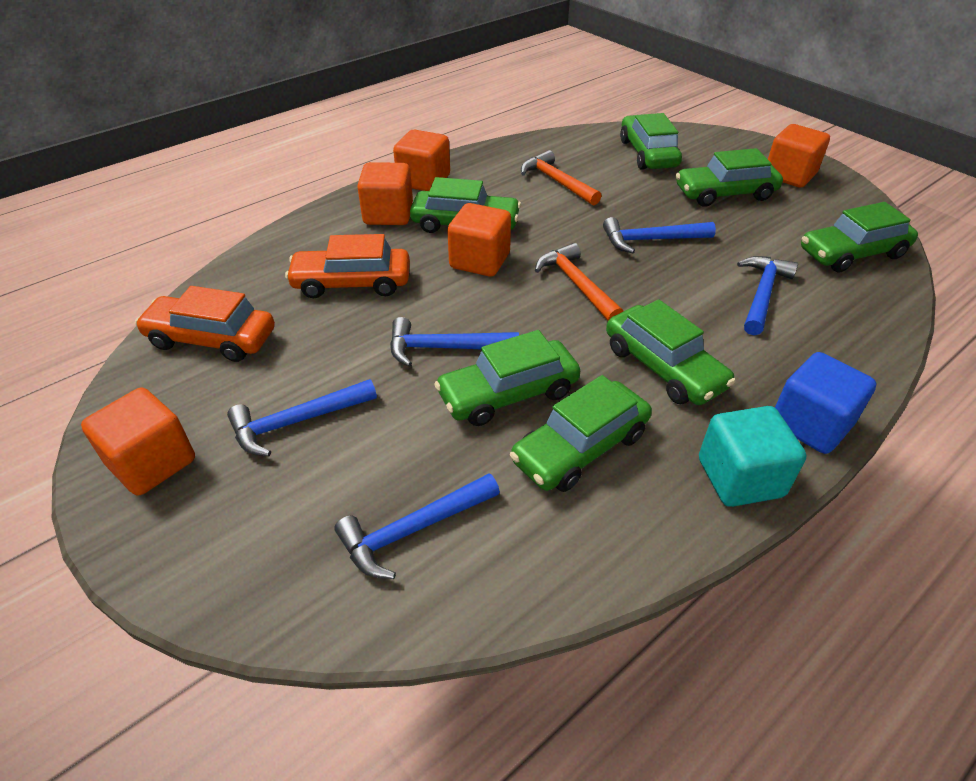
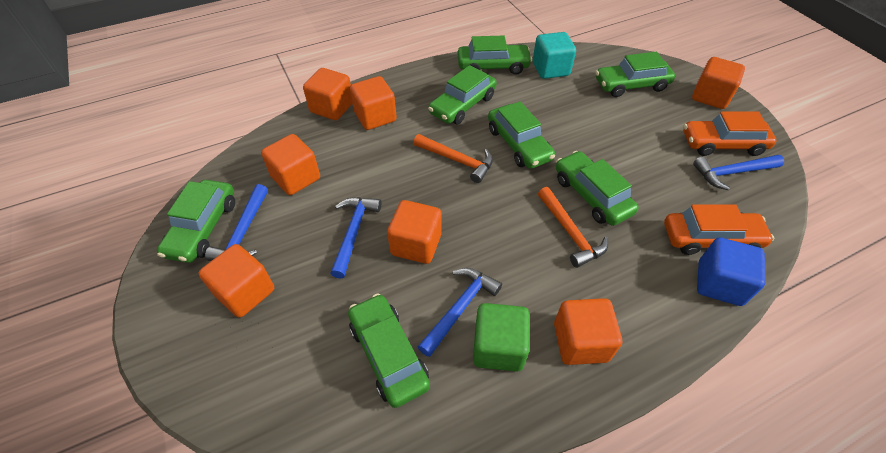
blue hammer: 5 -> 4
green cube: 0 -> 1
orange cube: 5 -> 7

